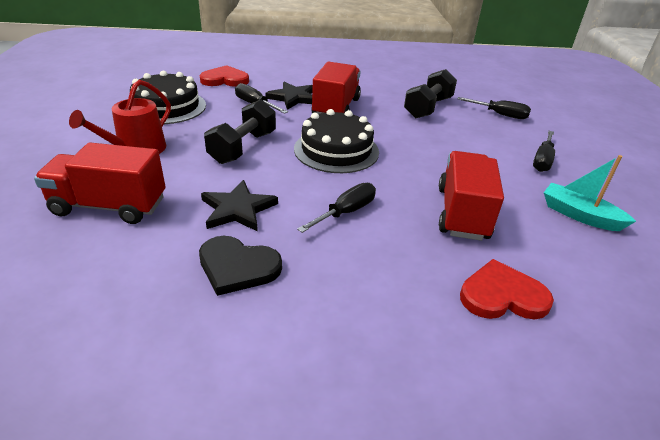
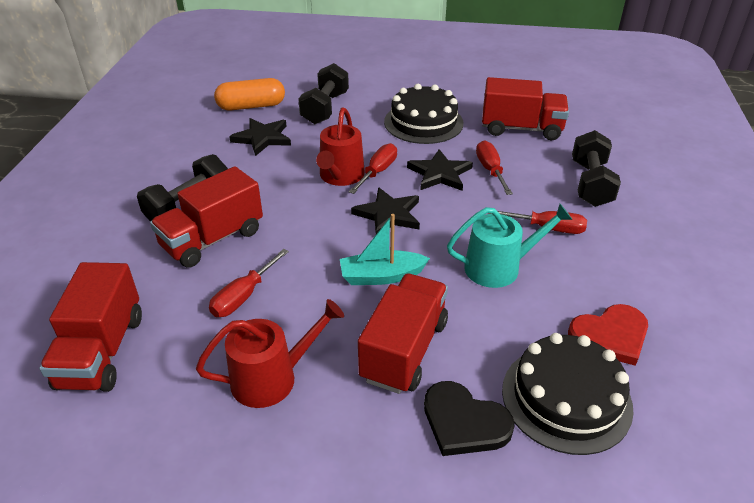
black dumbbell: 2 -> 3
black screwdriver: 4 -> 0
black star: 2 -> 3
orange capsule: 0 -> 1
red heart: 2 -> 1
red screwdriver: 0 -> 4
red truck: 3 -> 4
red watering can: 1 -> 2
turquoise watering can: 0 -> 1

